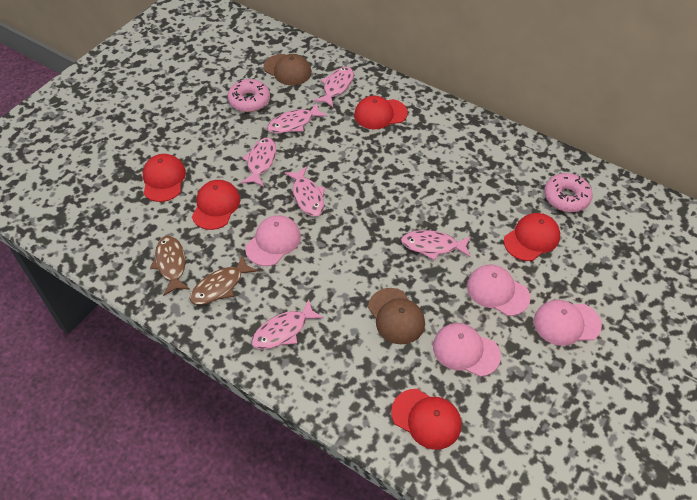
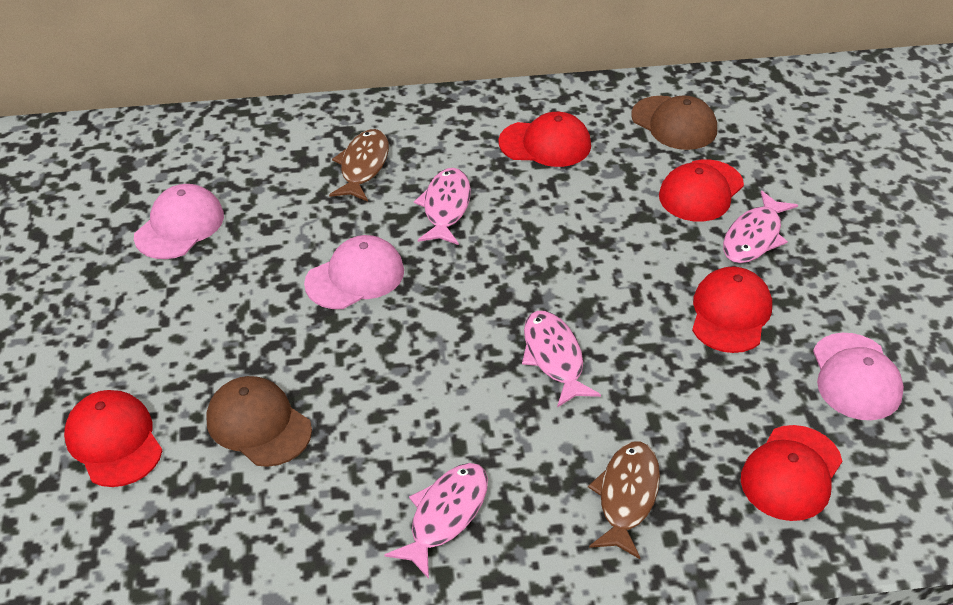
pink cap: 4 -> 3
pink donut: 2 -> 0
pink fish: 6 -> 4

